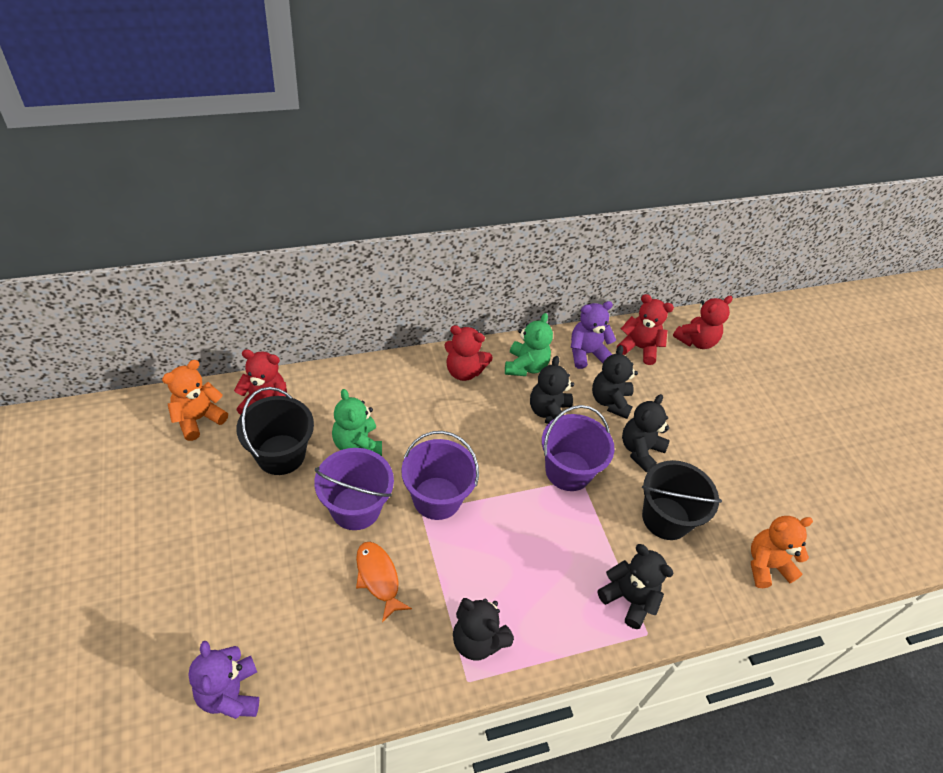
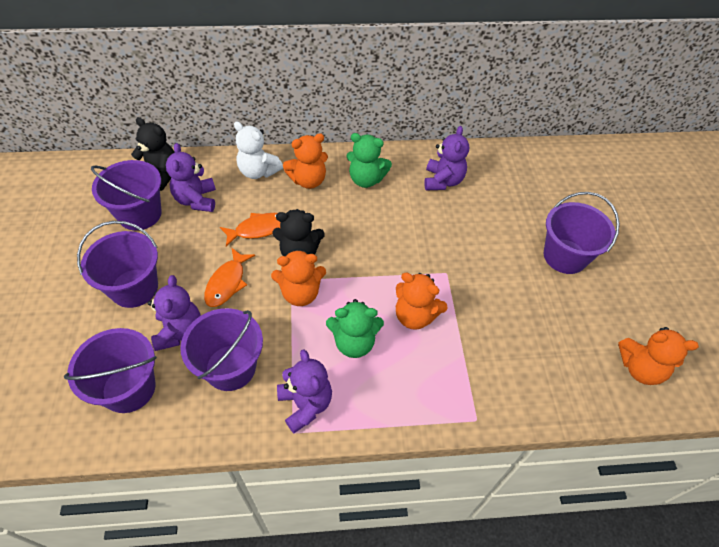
black bucket: 2 -> 0
black teddy bear: 5 -> 2
orange fish: 1 -> 2
orange teddy bear: 2 -> 4
purple bucket: 3 -> 5
purple teddy bear: 2 -> 4
red teddy bear: 4 -> 0
white teddy bear: 0 -> 1

